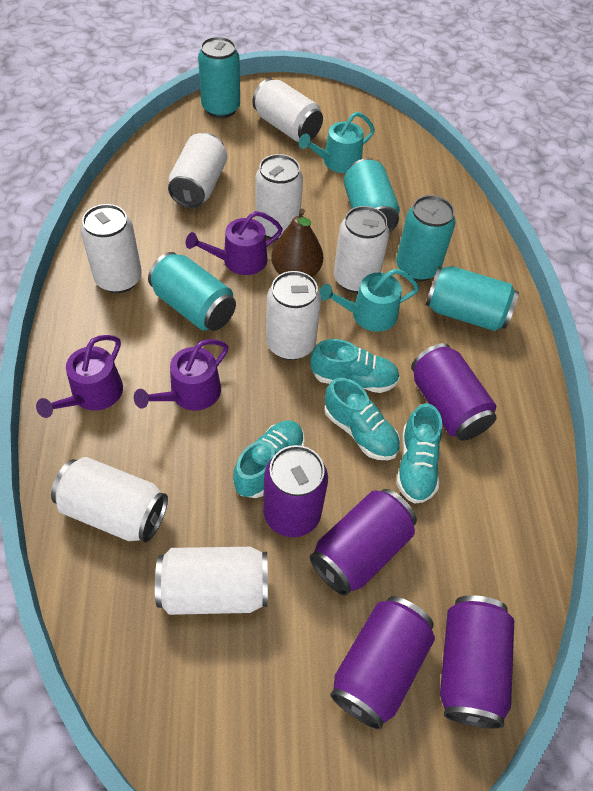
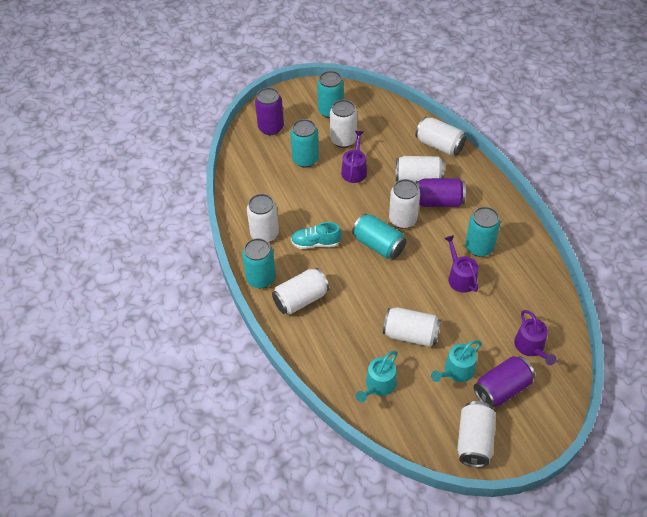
brown pear: 1 -> 0
purple can: 5 -> 3
turquoise shoe: 4 -> 1

